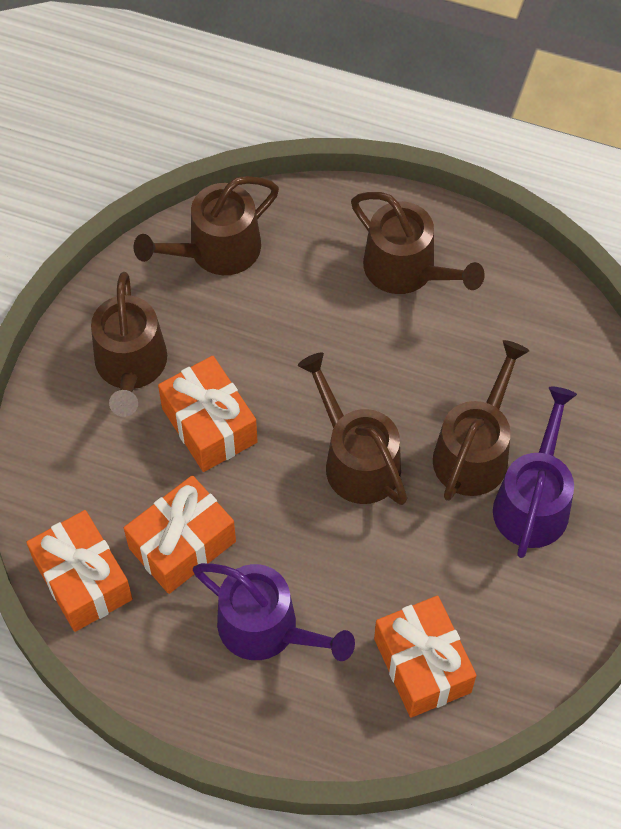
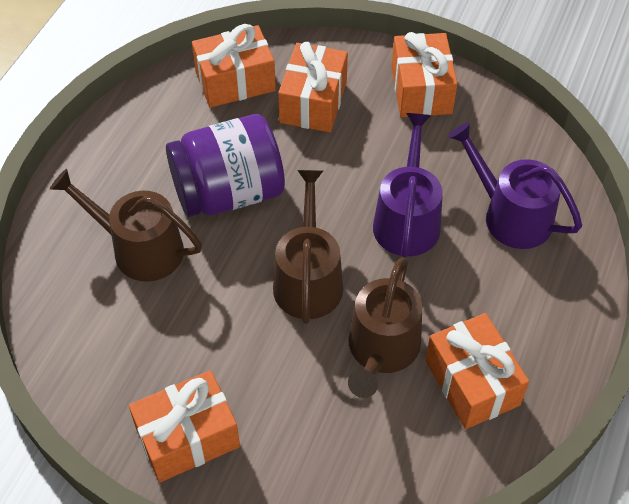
brown watering can: 5 -> 3
orange gift: 4 -> 5
purple jar: 0 -> 1

